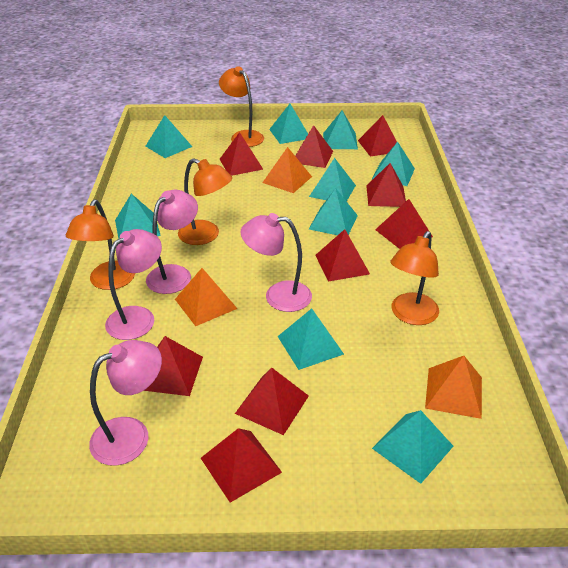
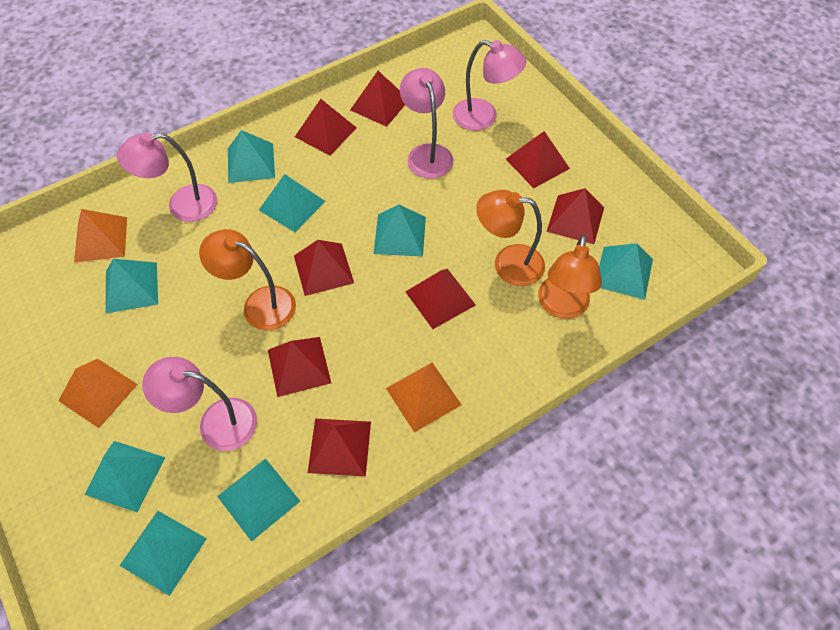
orange lamp: 4 -> 3
red pyramid: 9 -> 8
turquoise pyramid: 9 -> 8

